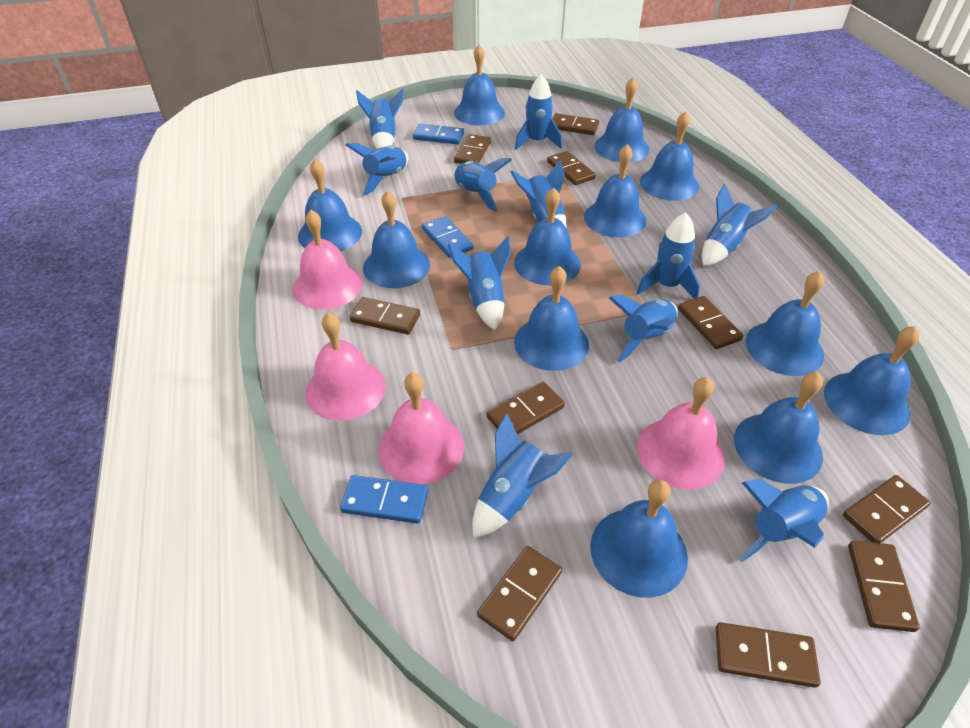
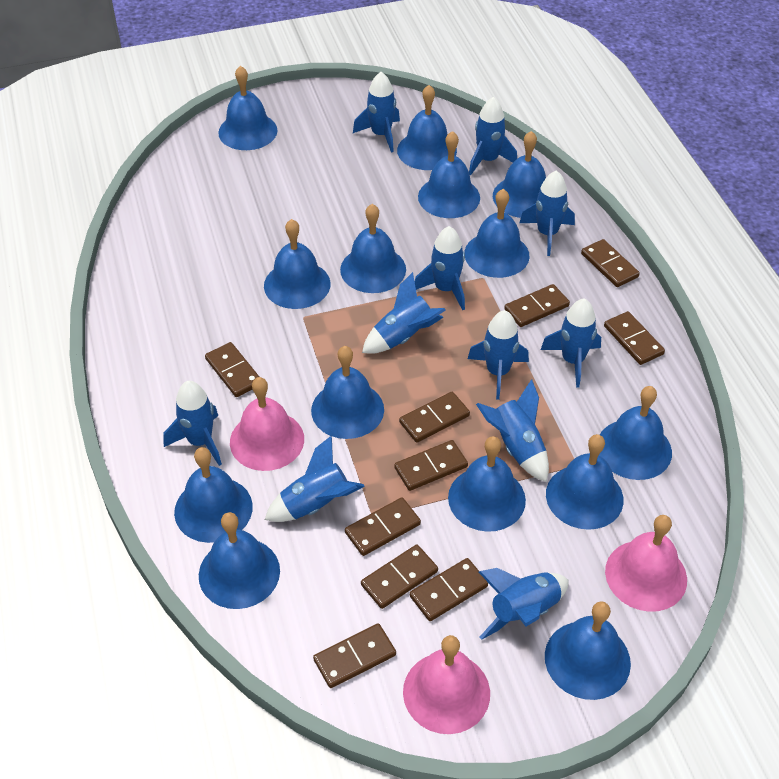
blue bell: 12 -> 14
blue domino: 3 -> 0
pink bell: 4 -> 3

